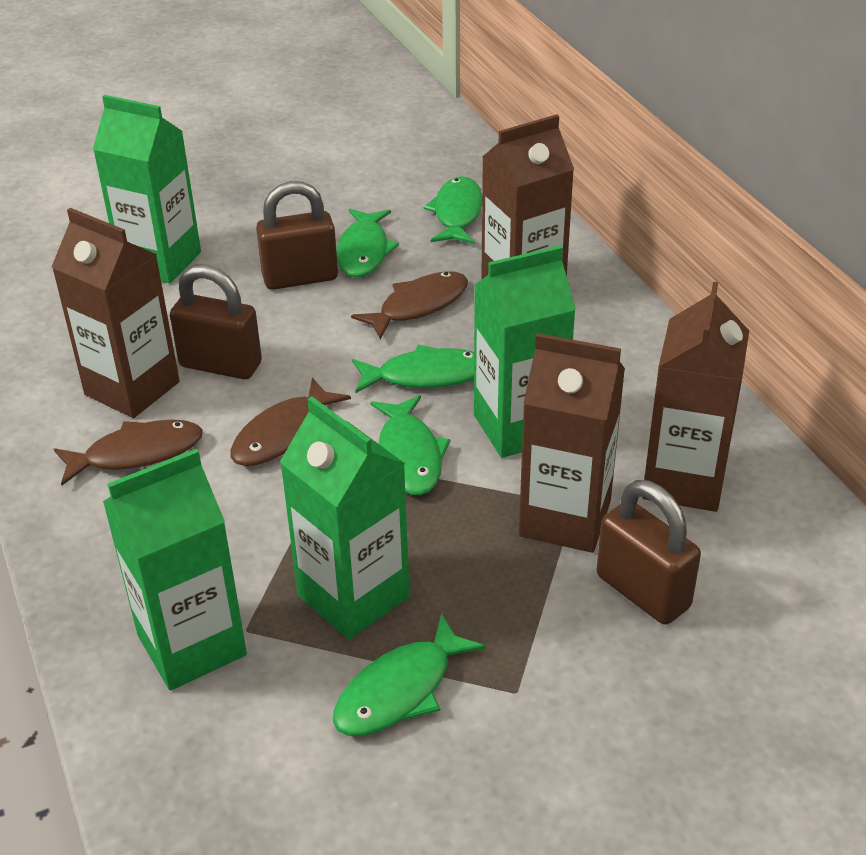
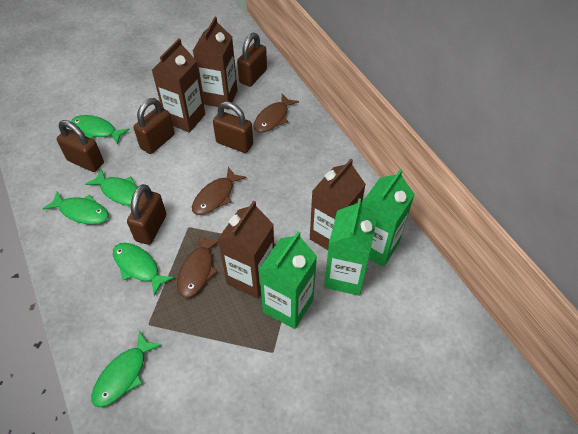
brown padlock: 3 -> 5
green carton: 4 -> 3

